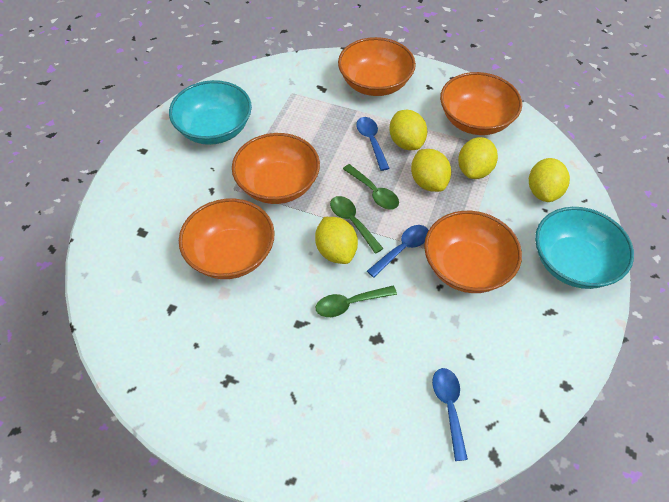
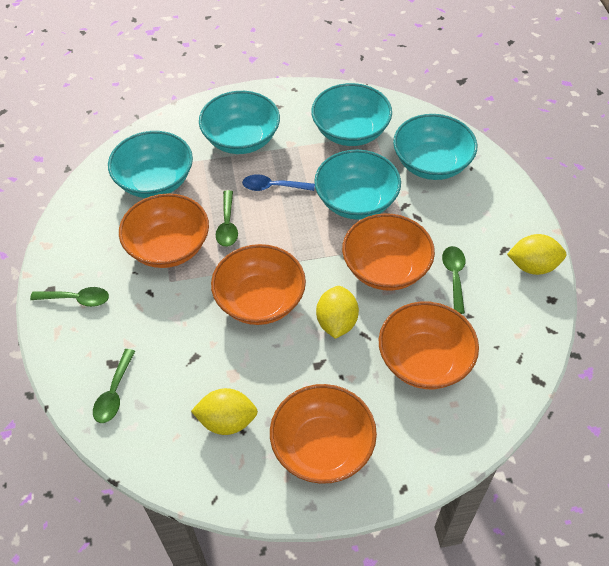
blue spoon: 3 -> 1
green spoon: 3 -> 4
turquoise bowl: 2 -> 5
yellow lemon: 5 -> 3

